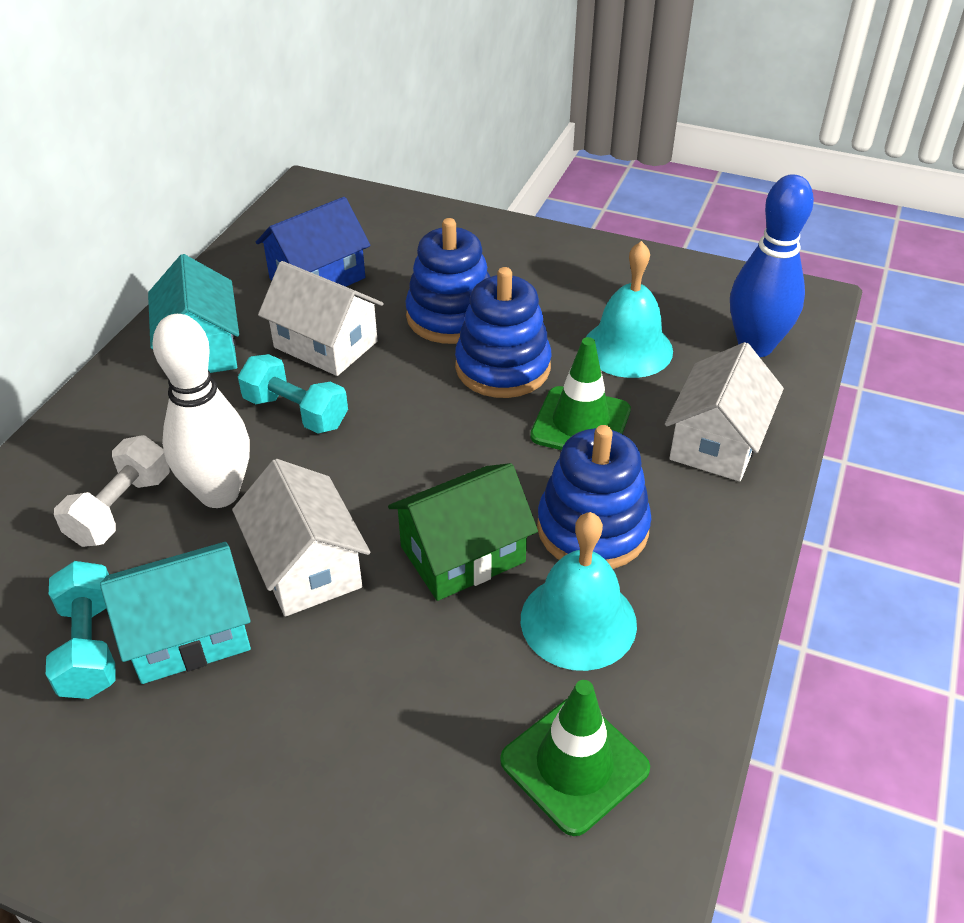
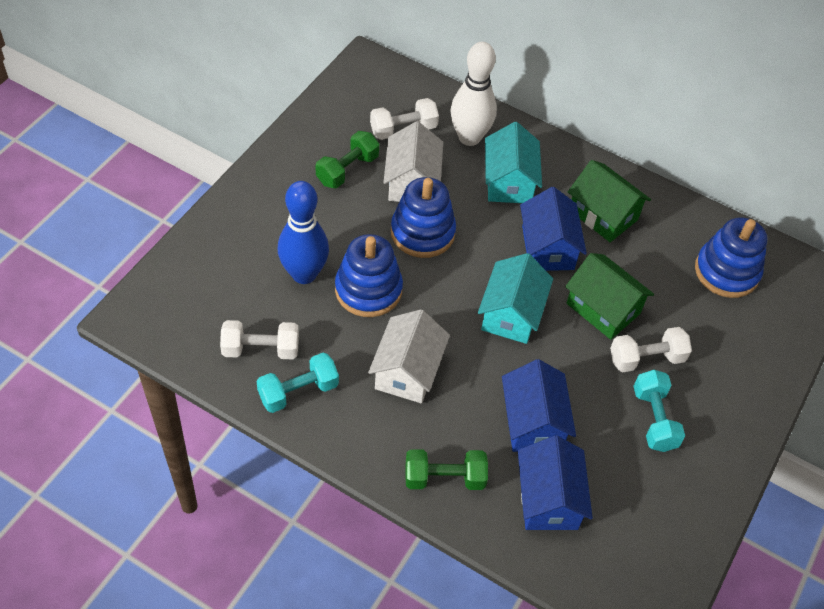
blue house: 1 -> 3
green dumbbell: 0 -> 2
green house: 1 -> 2
green traffic cone: 2 -> 0
turquoise bell: 2 -> 0
white dumbbell: 1 -> 3
white house: 3 -> 2

